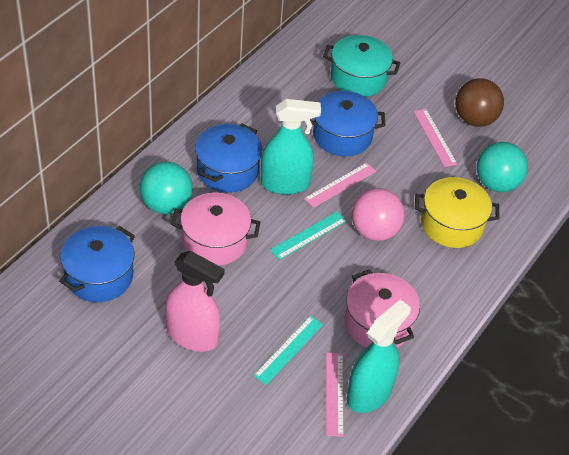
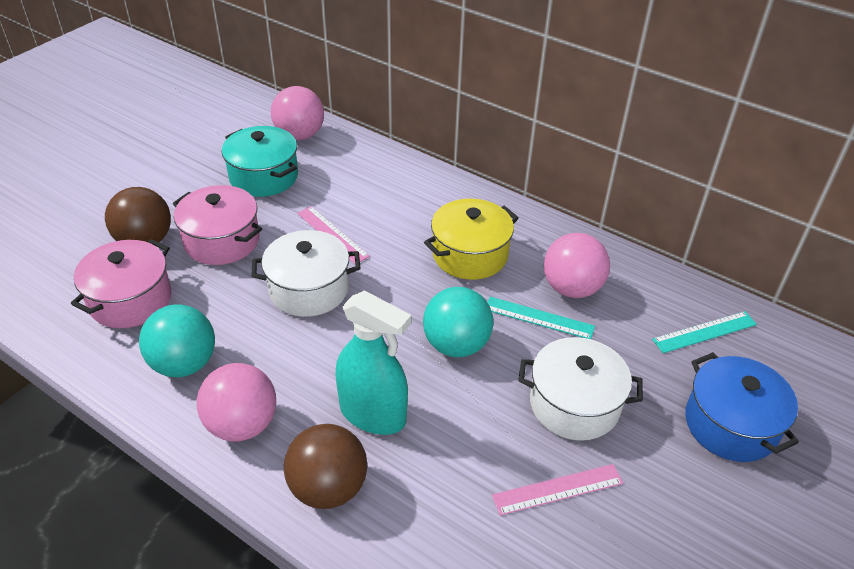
blue pot: 3 -> 1
brown ball: 1 -> 2
pink ball: 1 -> 3
pink ruler: 3 -> 2
pink spray bottle: 1 -> 0
turquoise spray bottle: 2 -> 1
white pot: 0 -> 2

